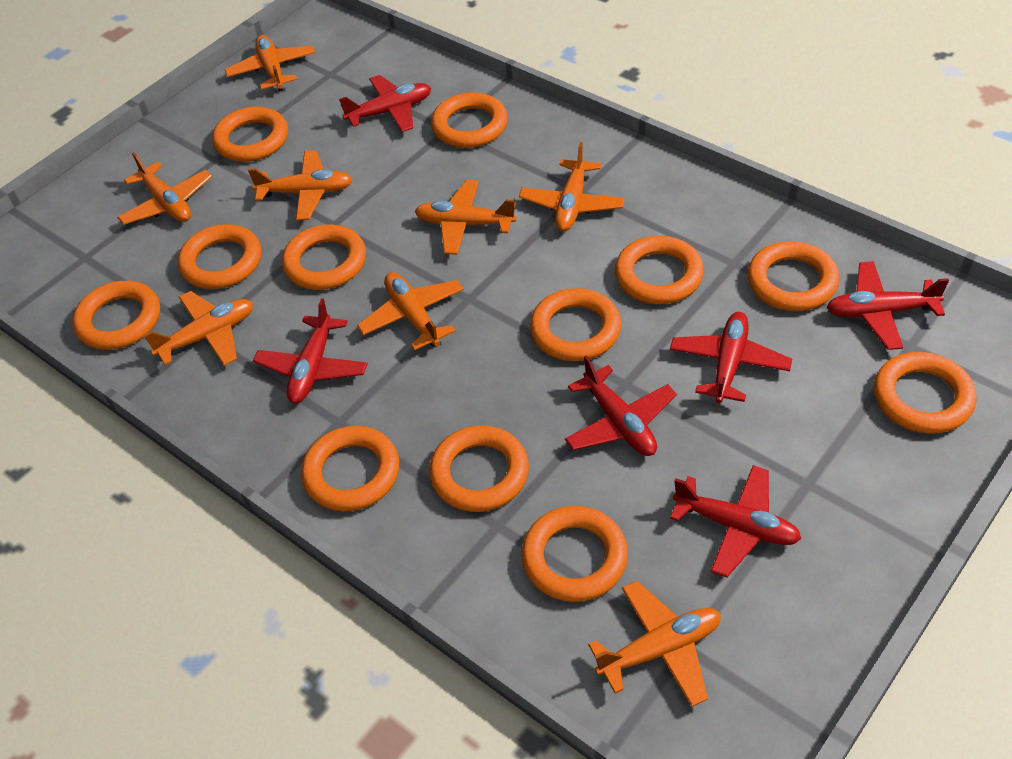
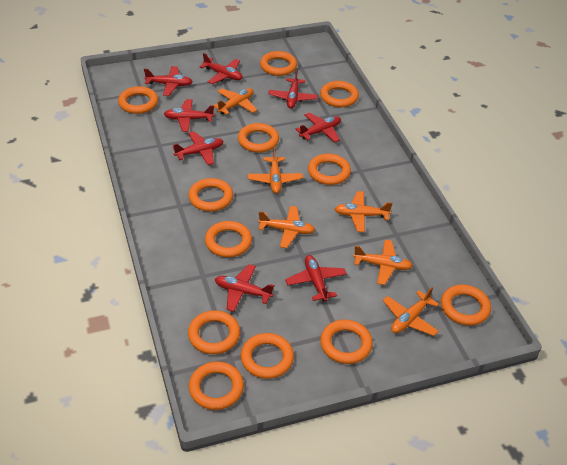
orange plane: 8 -> 6
red plane: 6 -> 8

